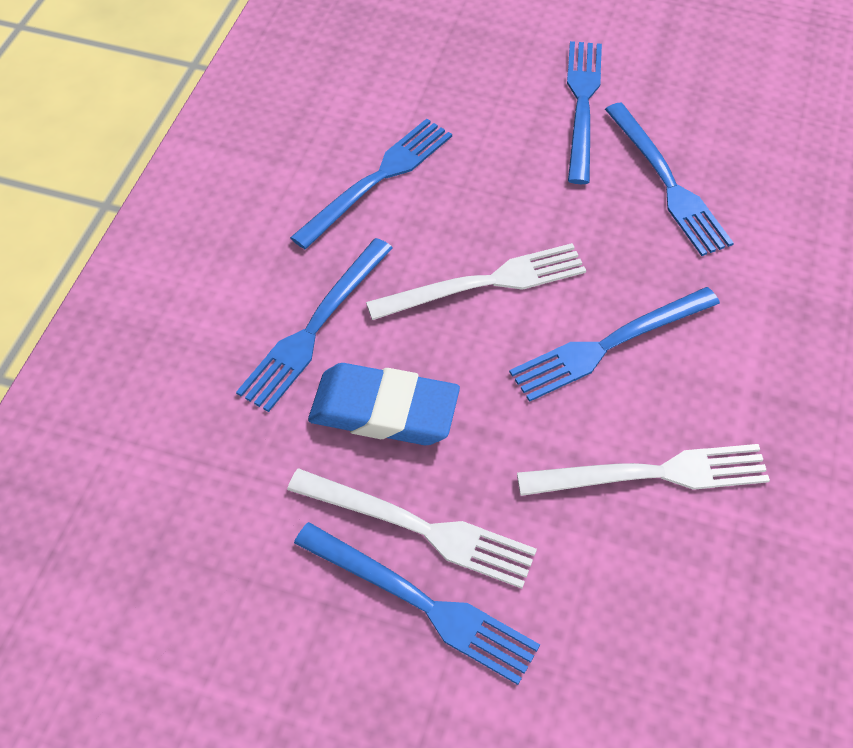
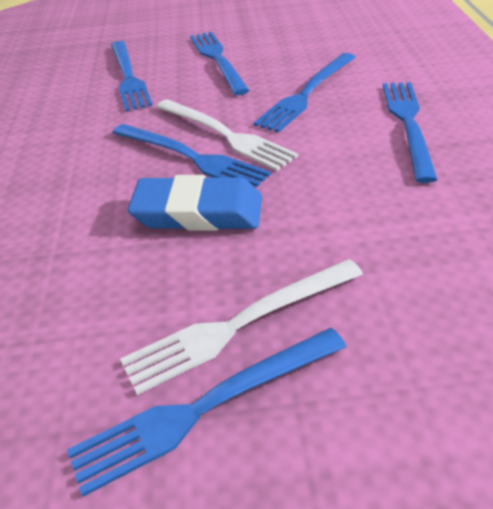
white fork: 3 -> 2

